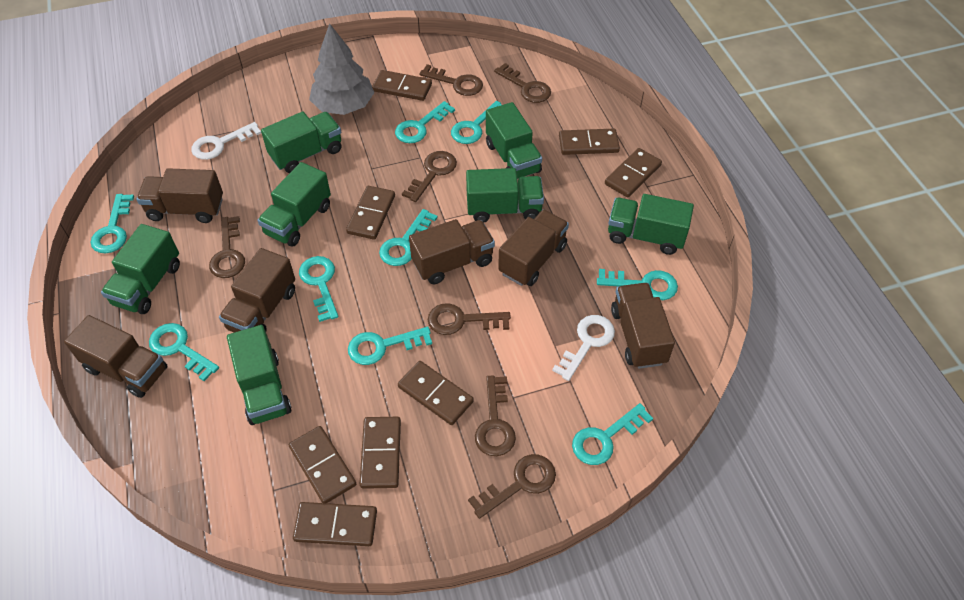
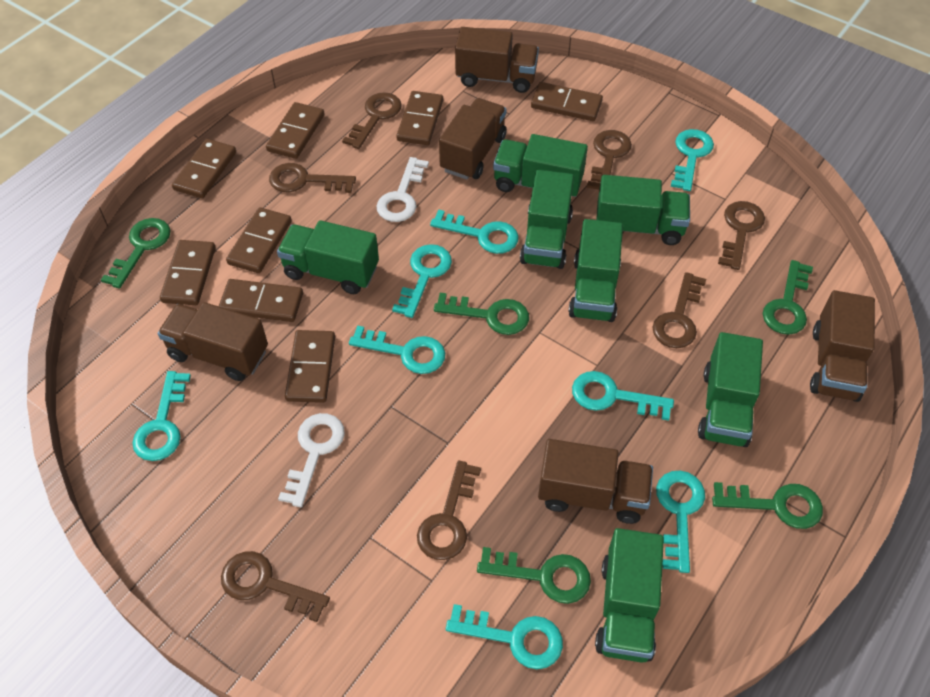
brown truck: 6 -> 5
green key: 0 -> 5
grey tree: 1 -> 0
turquoise key: 9 -> 8

